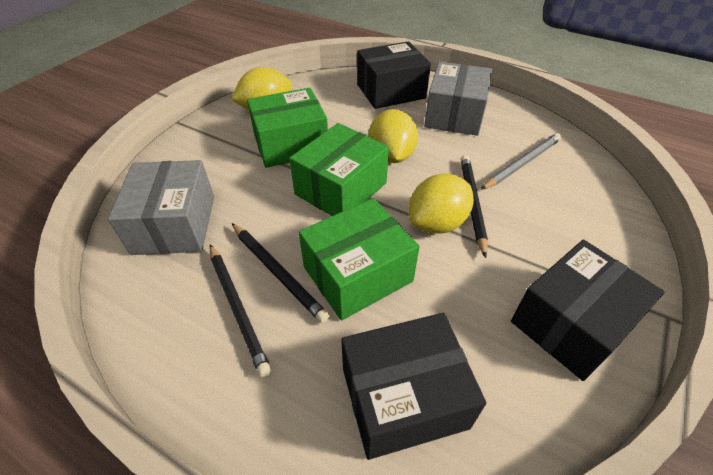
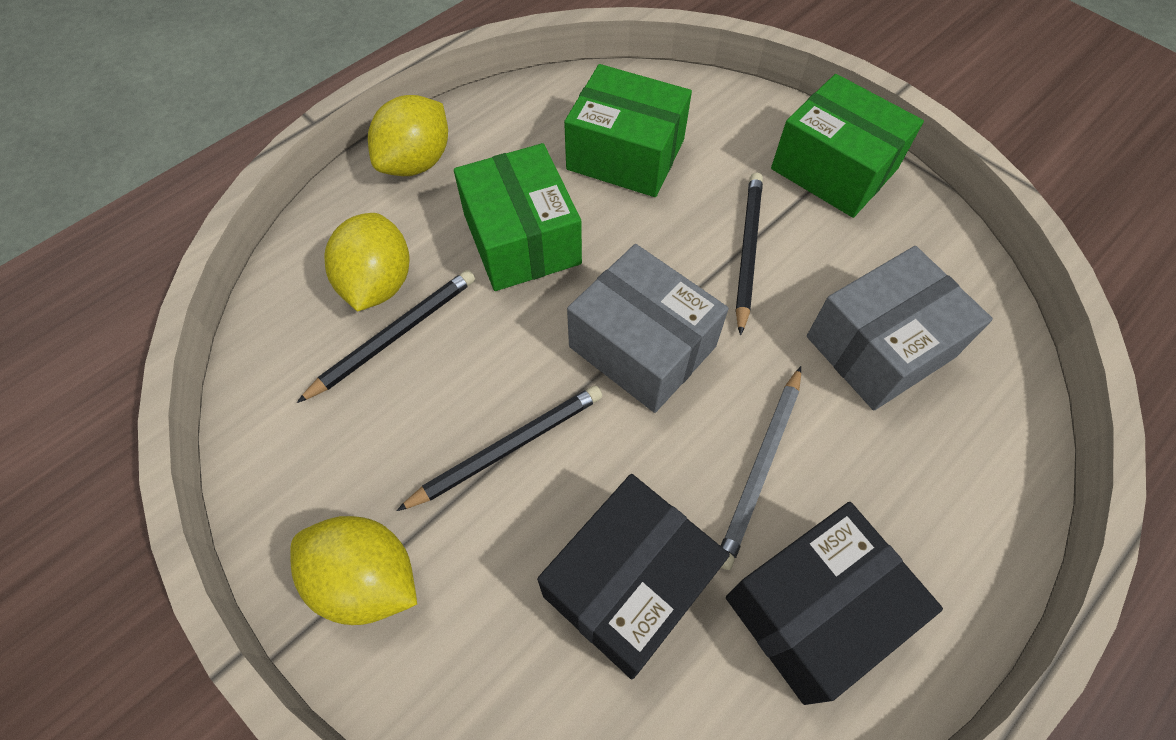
black box: 3 -> 2

